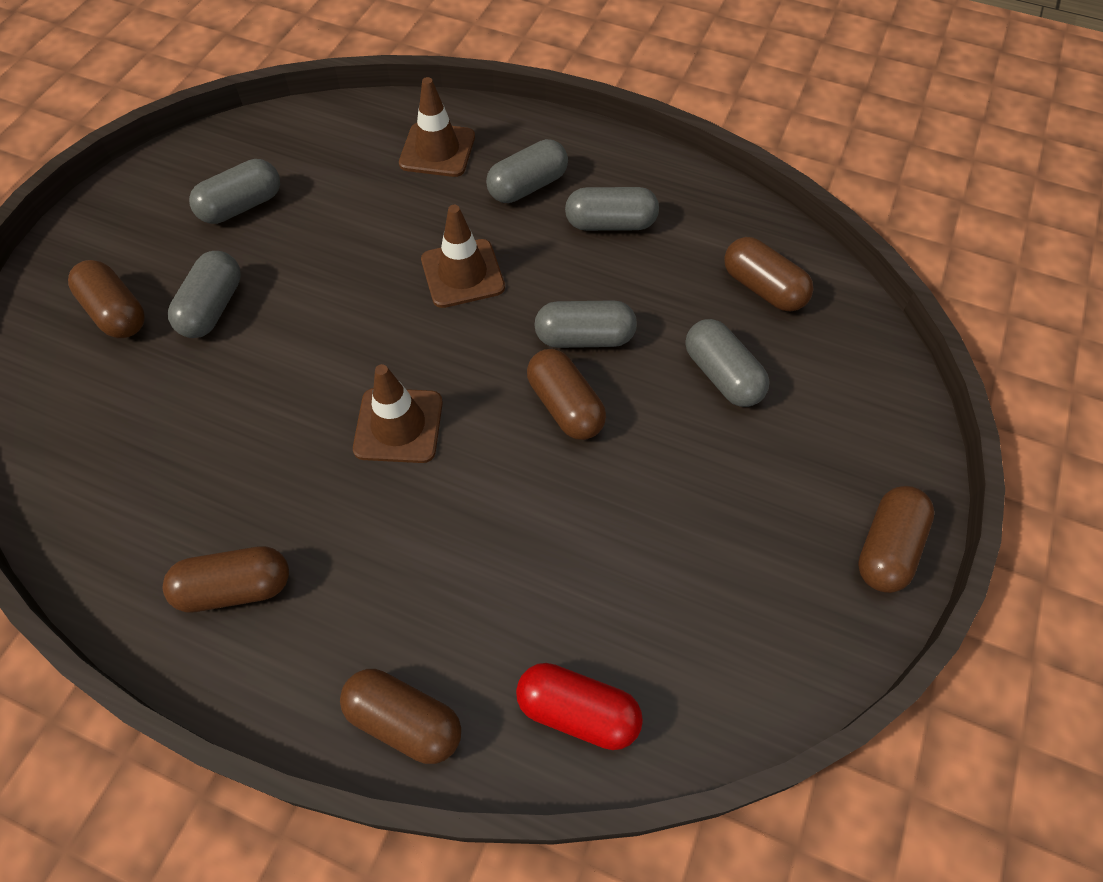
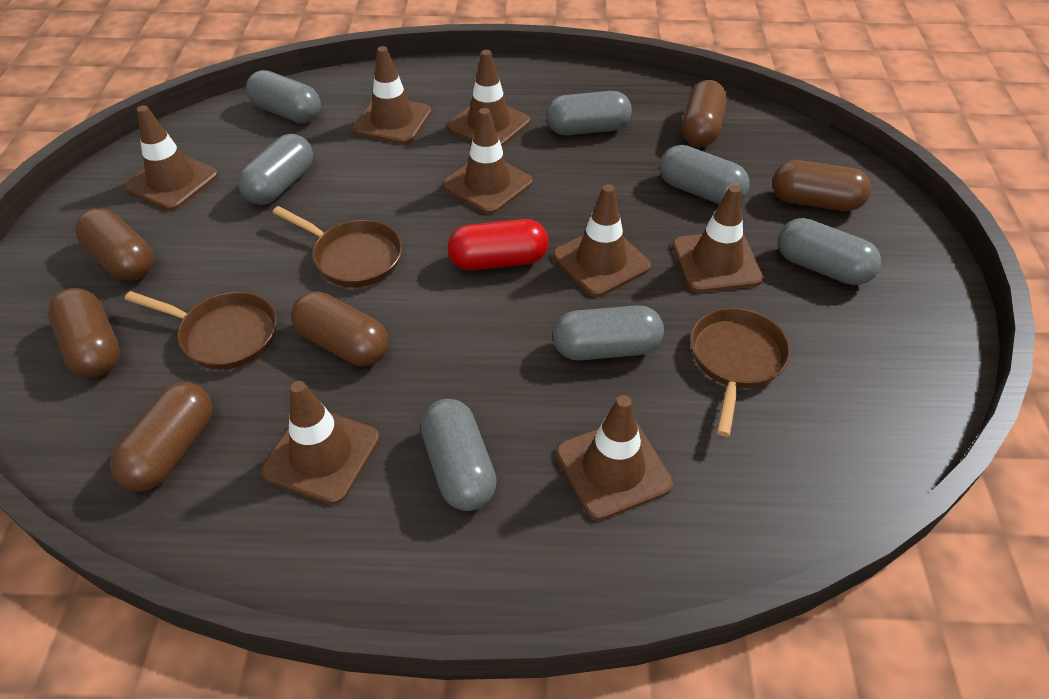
brown pan: 0 -> 3
brown traffic cone: 3 -> 8
grey capsule: 6 -> 7

